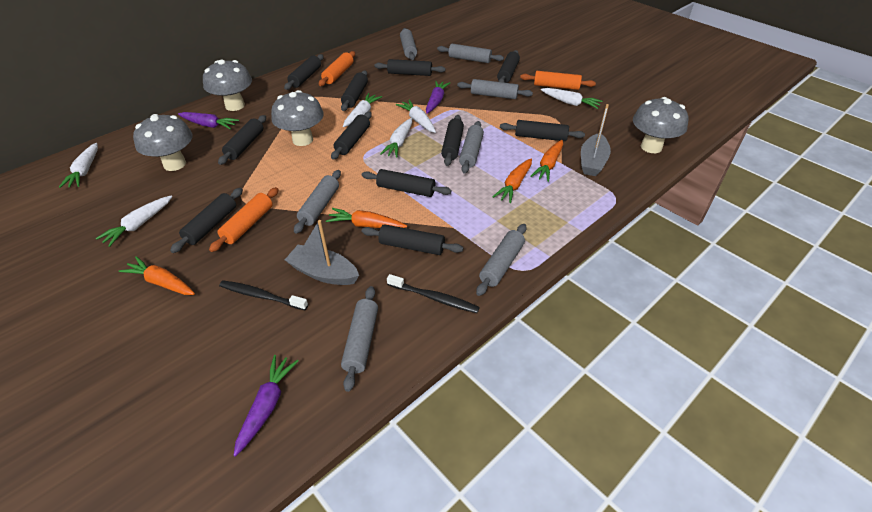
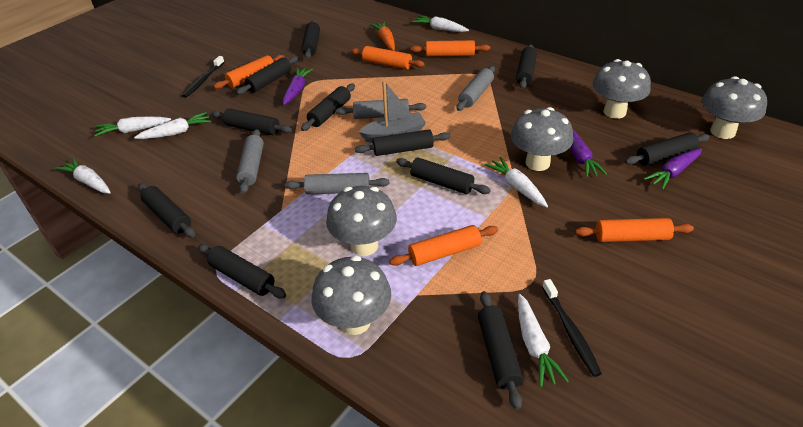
grey boat: 2 -> 1
grey mushroom: 4 -> 5
grey rolling pin: 7 -> 4
orange carrot: 4 -> 1
orange rolling pin: 3 -> 5

